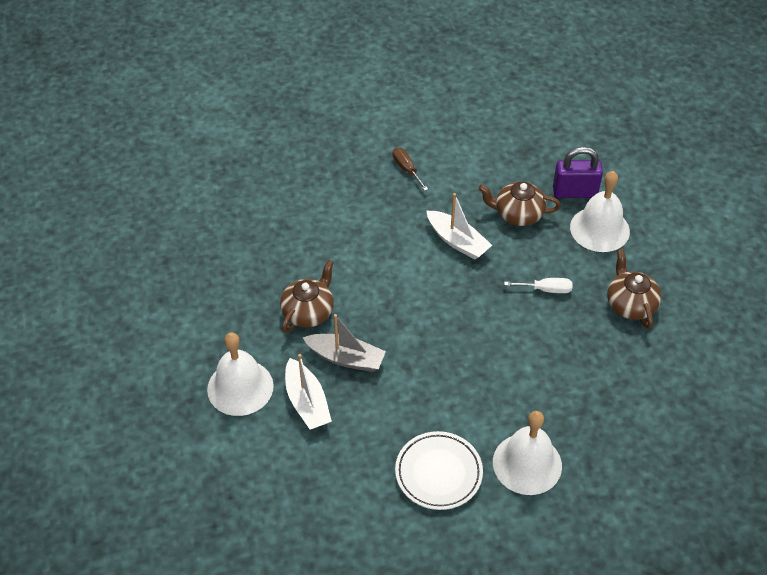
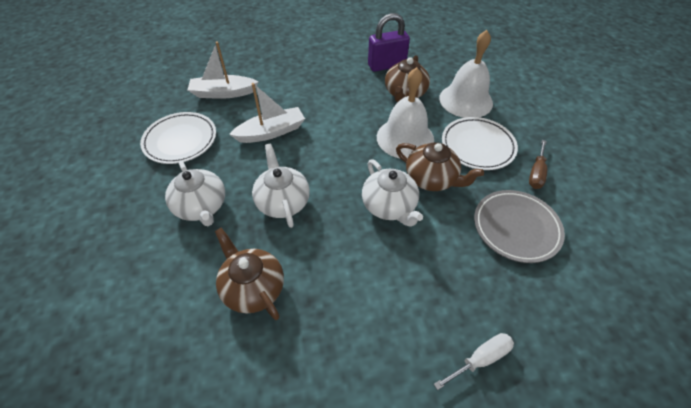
grey boat: 1 -> 0
grey plate: 0 -> 1
white bell: 3 -> 2
white plate: 1 -> 2
white teapot: 0 -> 3

